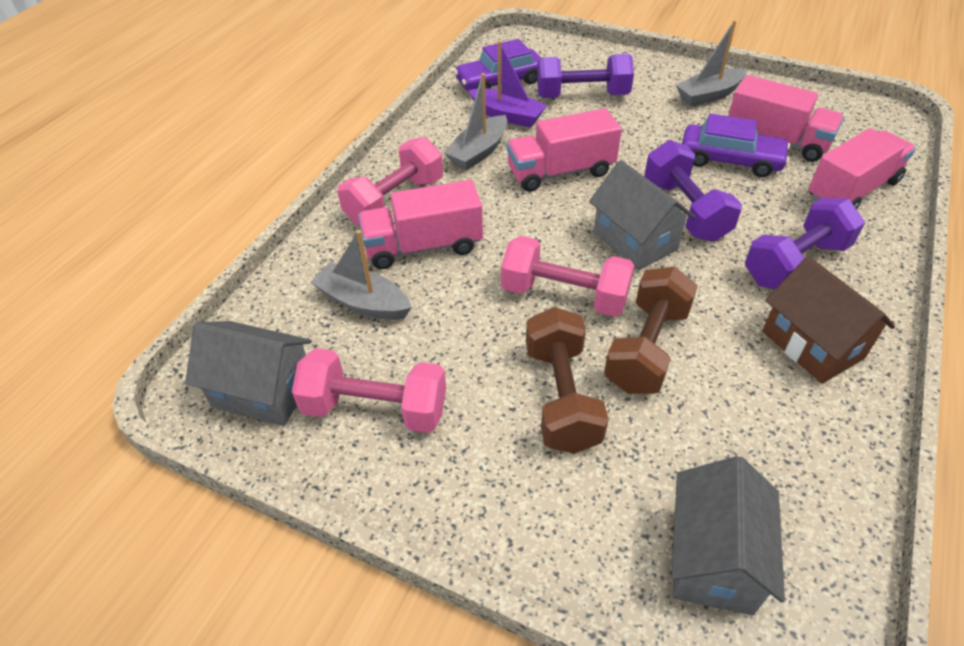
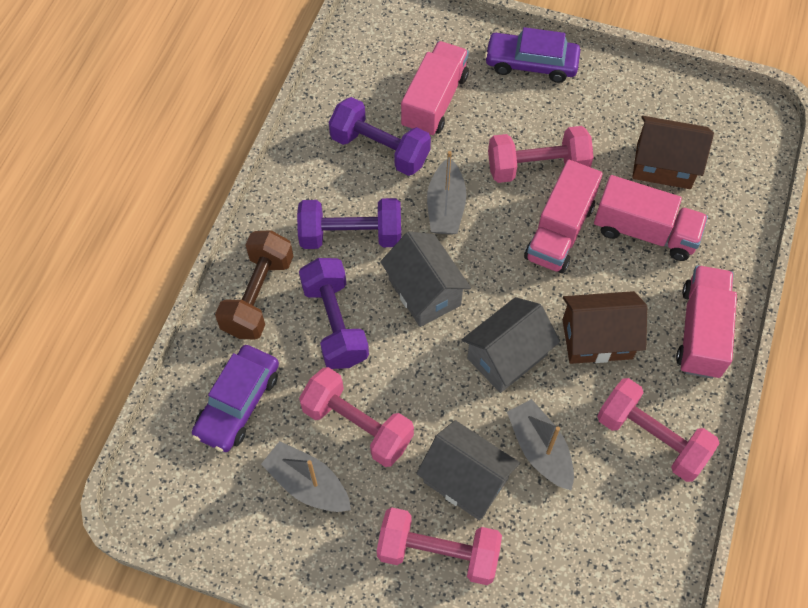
brown dumbbell: 2 -> 1
brown house: 1 -> 2
pink dumbbell: 3 -> 4
purple boat: 1 -> 0

